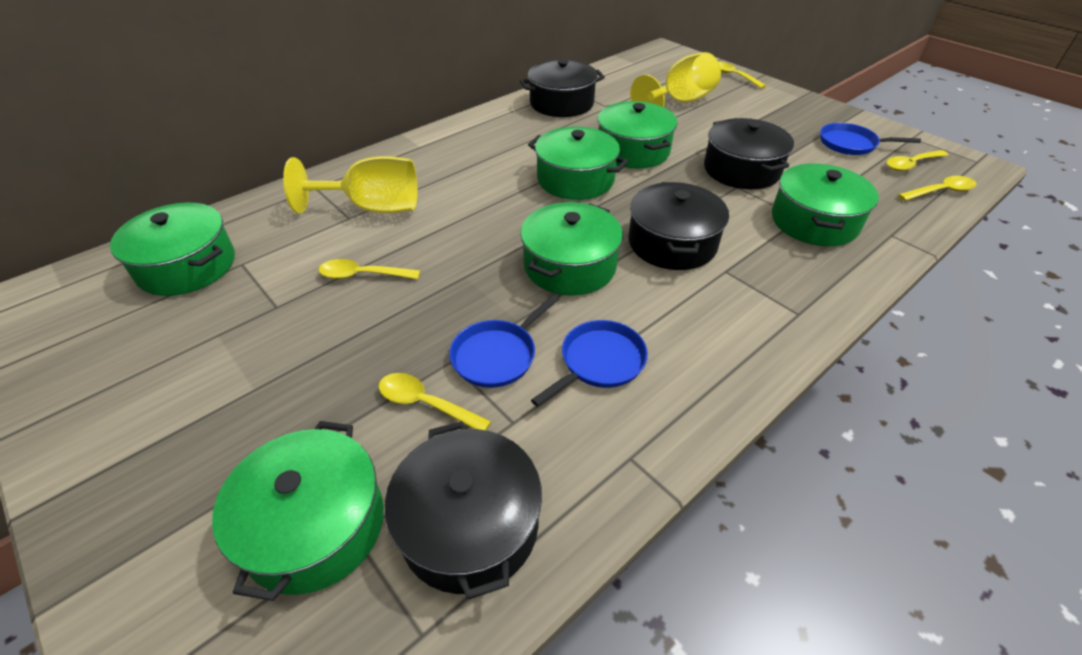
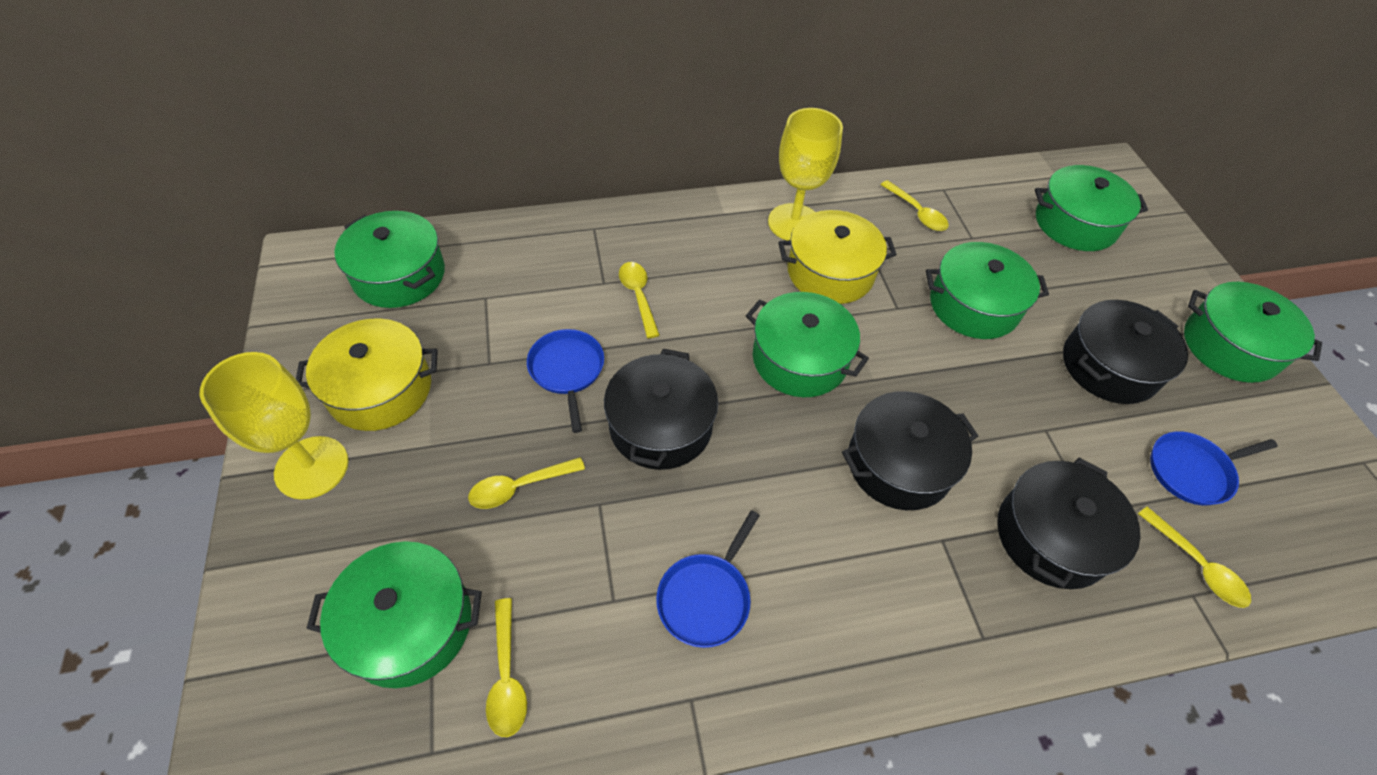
yellow pot: 0 -> 2

